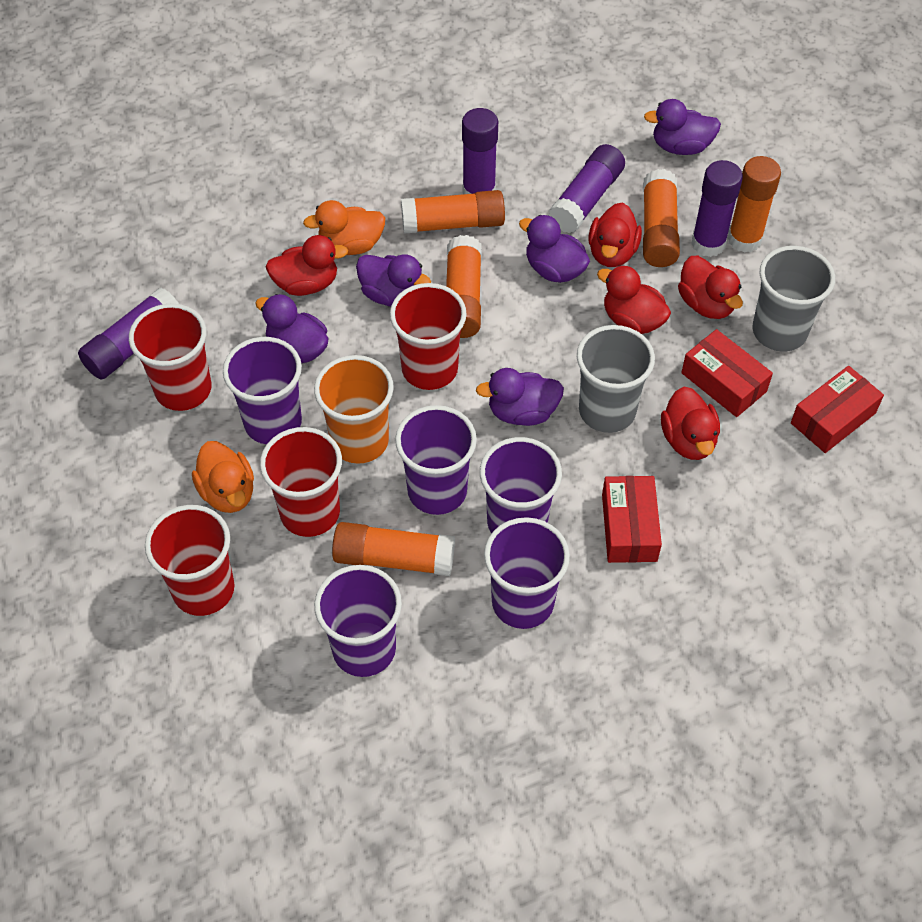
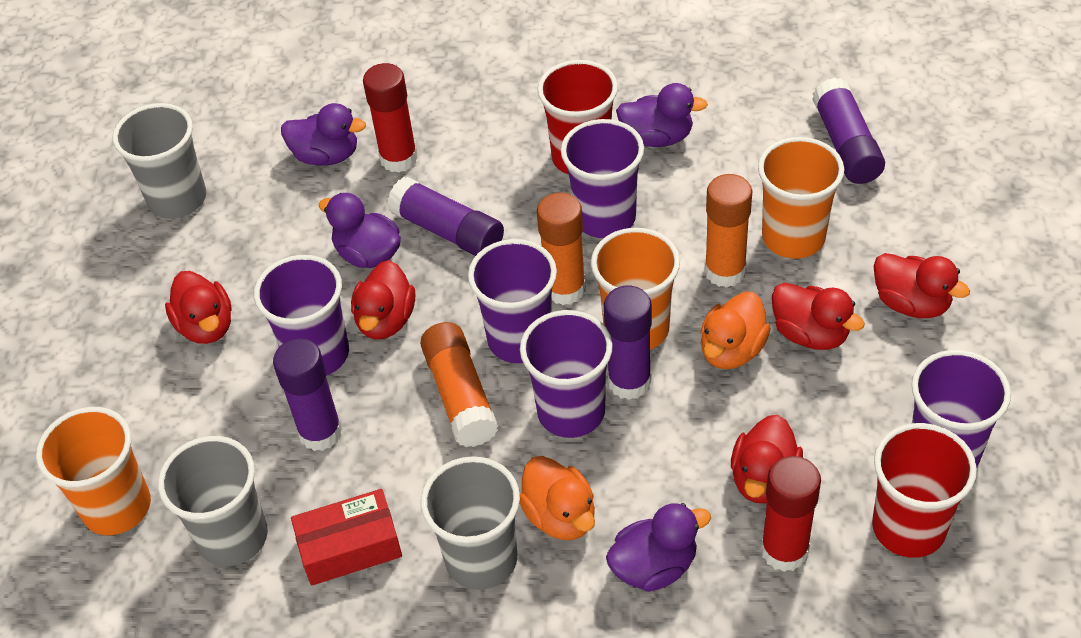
grey cup: 2 -> 3
orange cup: 1 -> 3
orange glue stick: 5 -> 3
purple duck: 5 -> 4
red box: 3 -> 1
red cup: 4 -> 2
red glue stick: 0 -> 2

